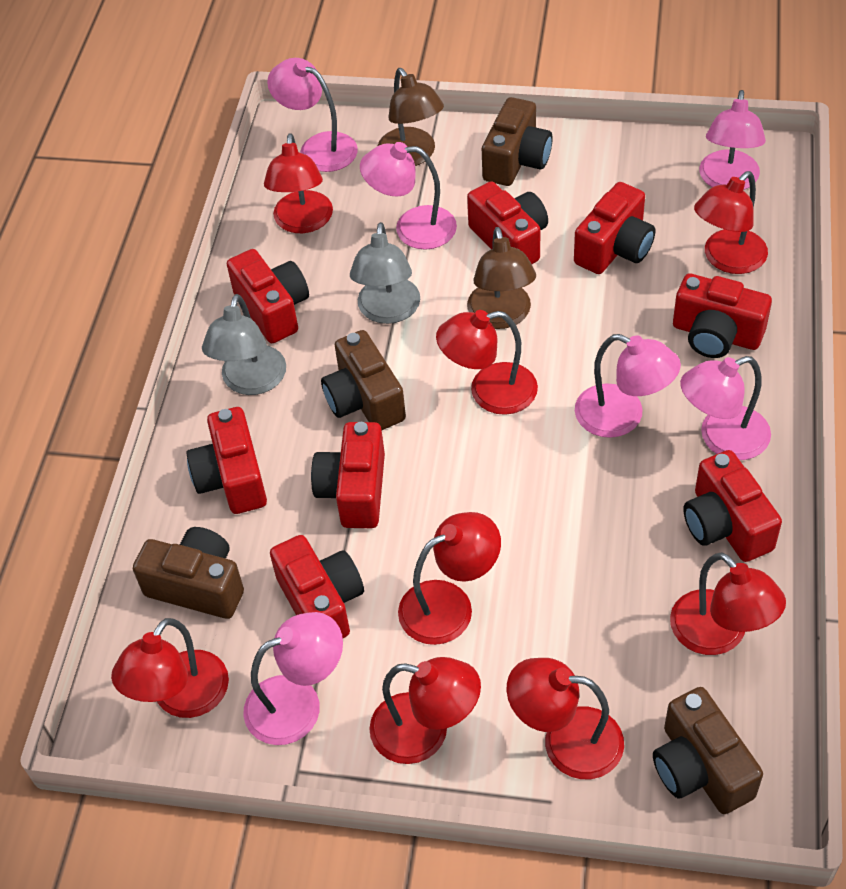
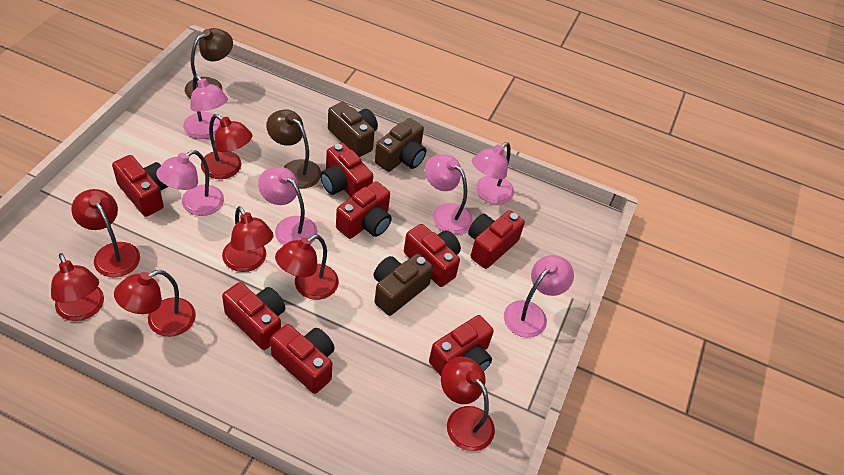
brown camera: 4 -> 3
grey lamp: 2 -> 0
red lamp: 8 -> 7

